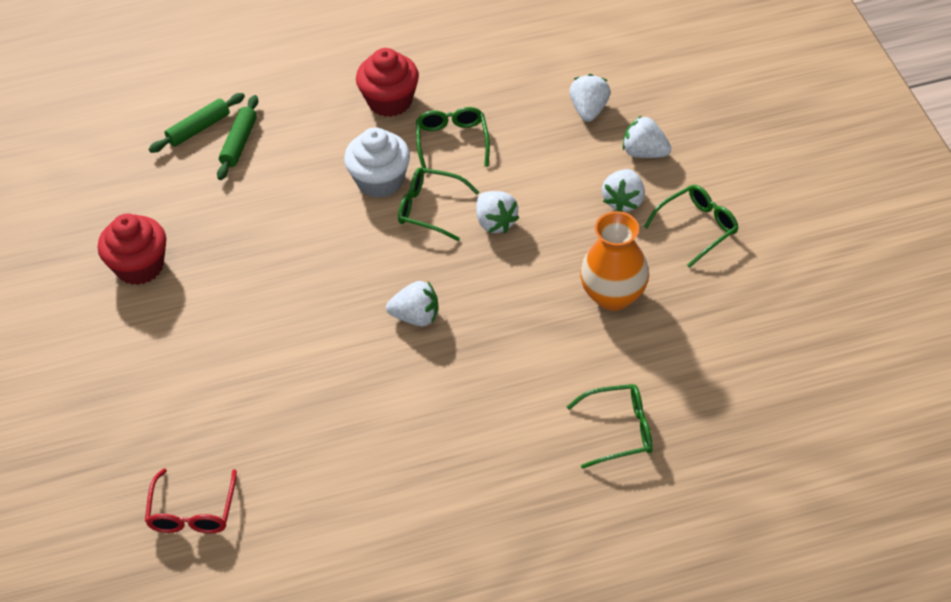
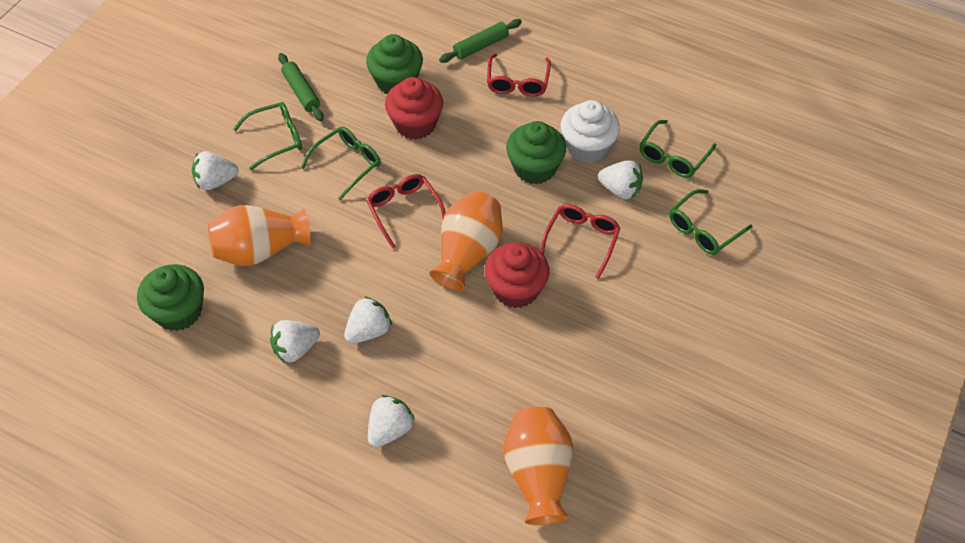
green cupcake: 0 -> 3
orange vase: 1 -> 3
red glasses: 1 -> 3

